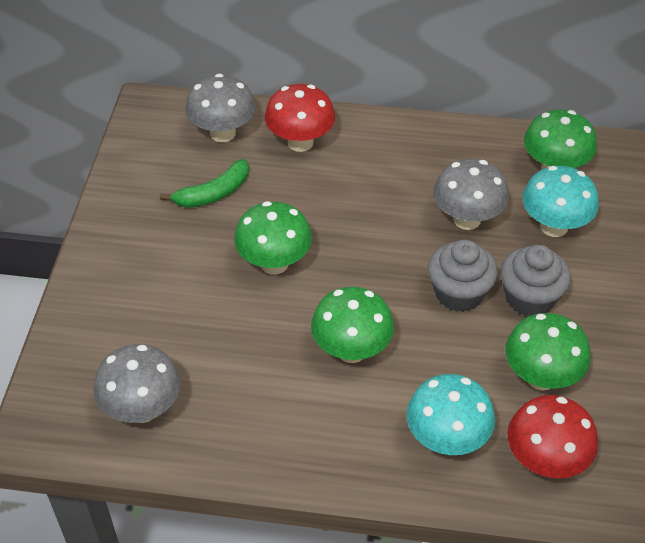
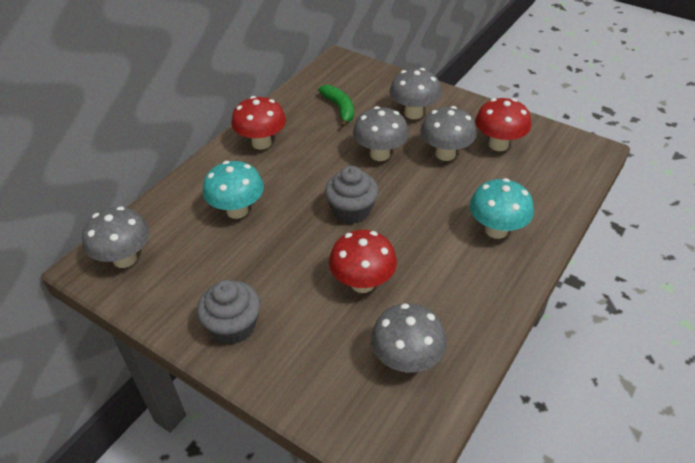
green mushroom: 4 -> 0
grey mushroom: 3 -> 5
red mushroom: 2 -> 3

